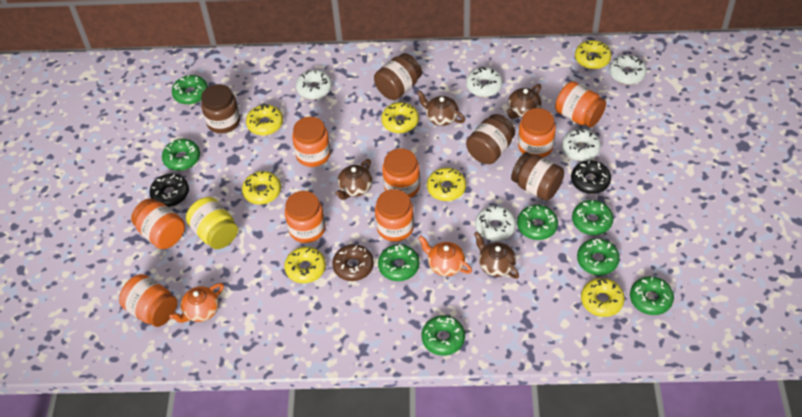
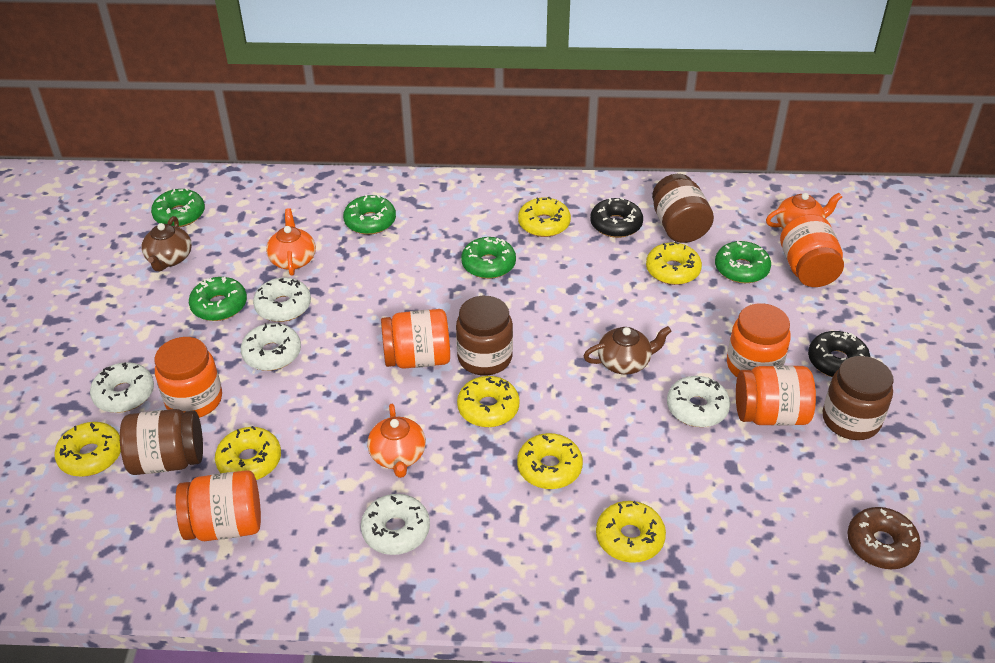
brown teapot: 4 -> 2
green donut: 8 -> 5
orange jar: 8 -> 6
orange teapot: 2 -> 3
yellow jar: 1 -> 0

